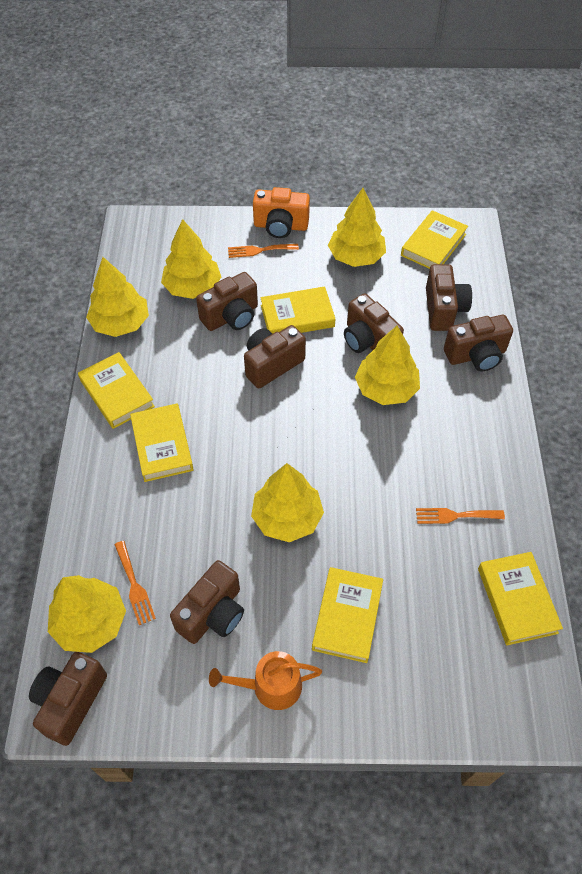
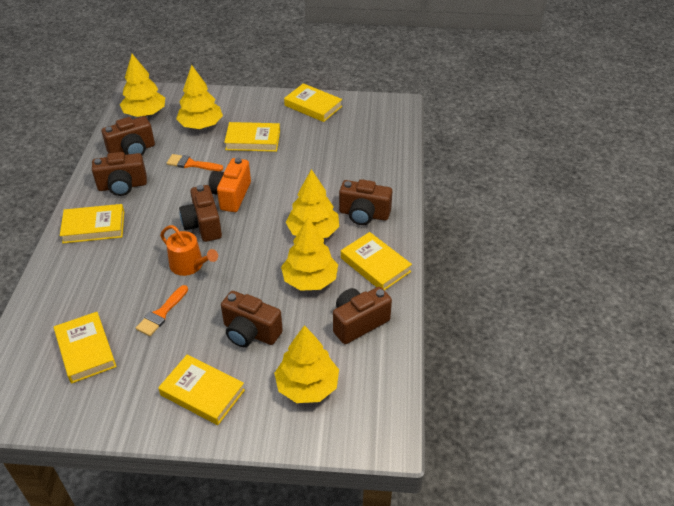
brown camera: 7 -> 6
orange brush: 0 -> 2
orange fork: 3 -> 0
yellow tree: 6 -> 5

